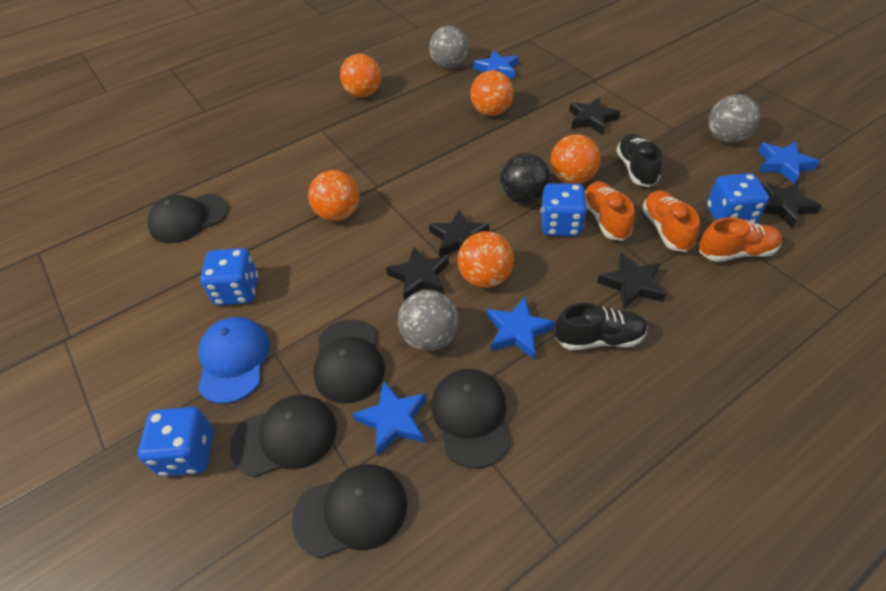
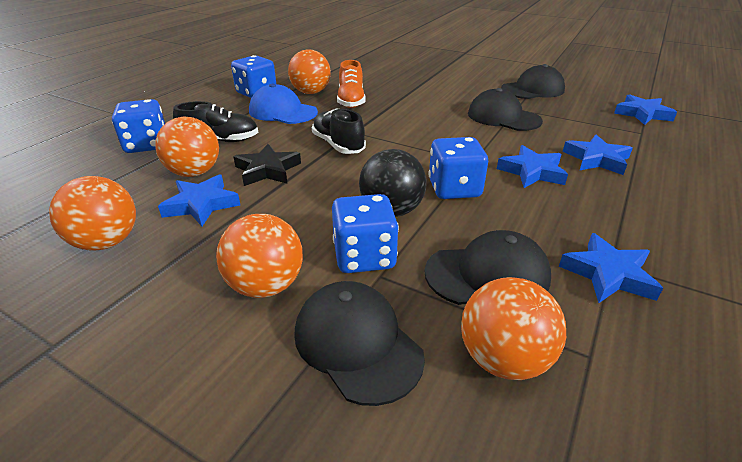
black cap: 5 -> 4
black star: 5 -> 1
blue star: 4 -> 5
grey ball: 3 -> 0
orange shoe: 3 -> 1

